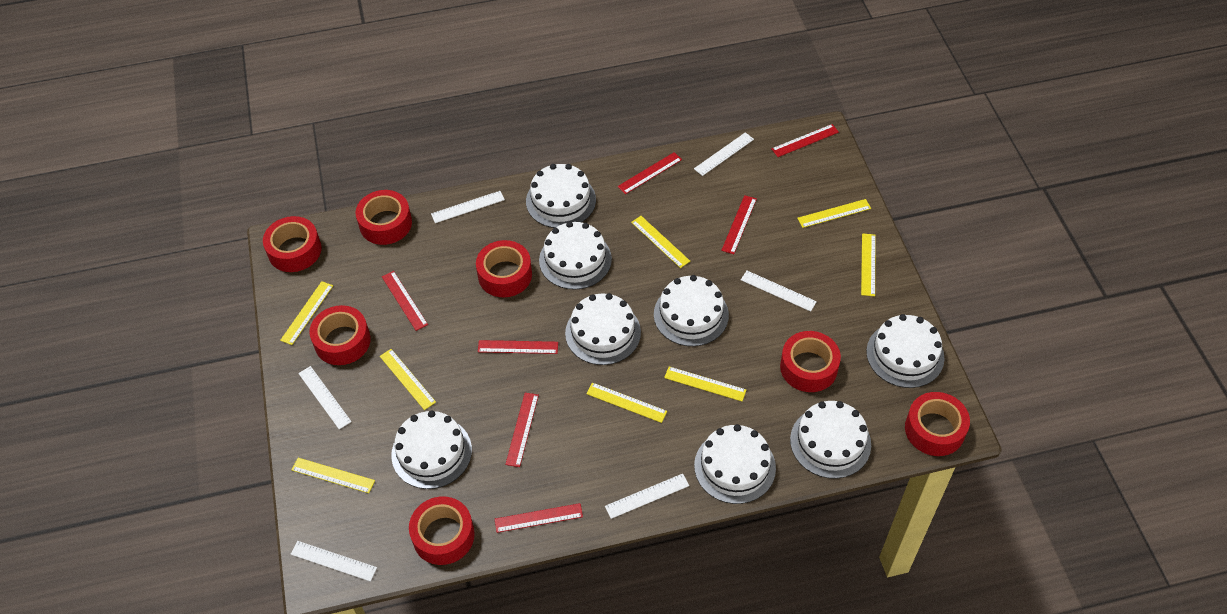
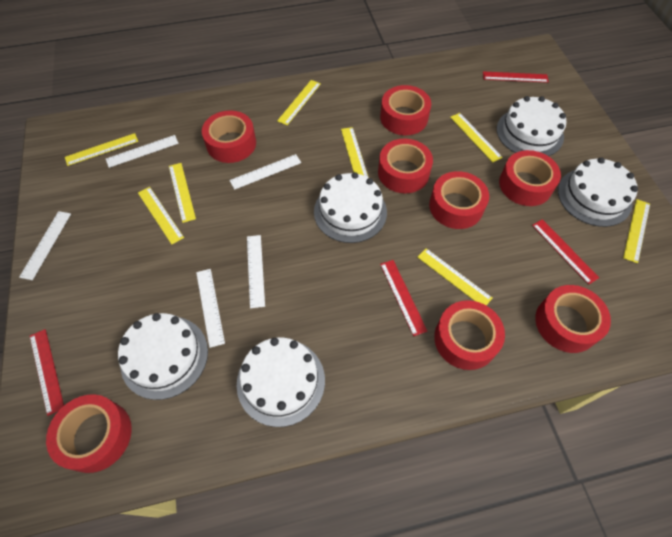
red ruler: 7 -> 4
red tape: 7 -> 8
white cake: 8 -> 5
white ruler: 6 -> 5

